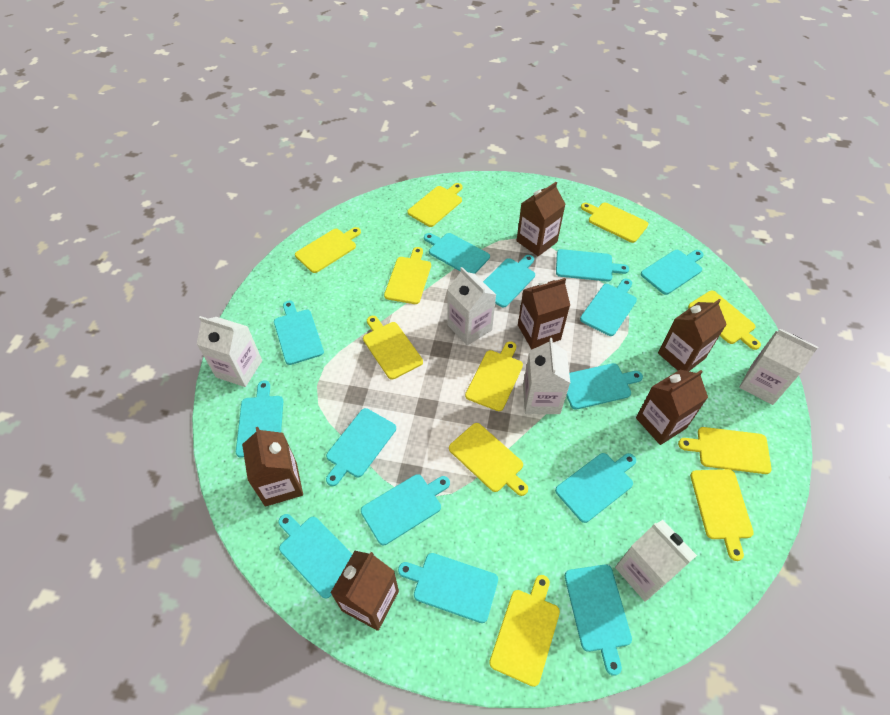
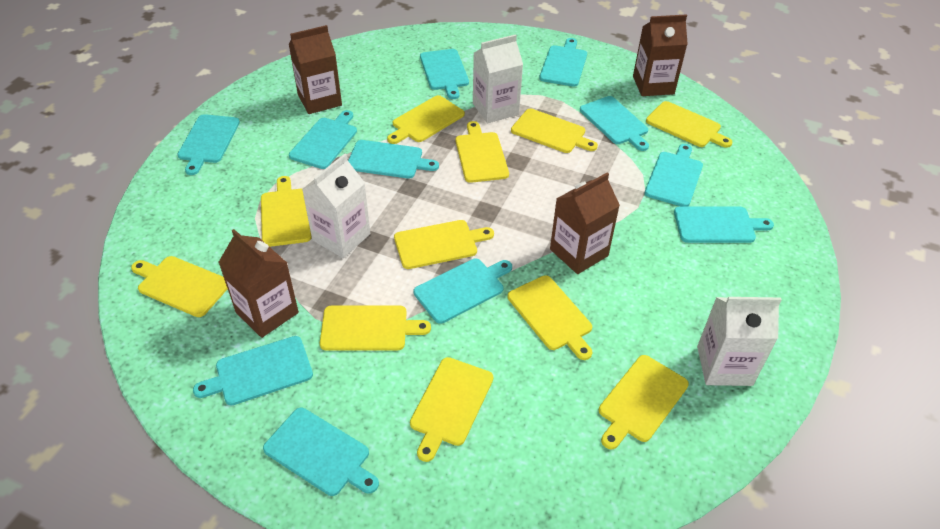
brown carton: 6 -> 4
turquoise cutting board: 14 -> 11
white carton: 5 -> 3

